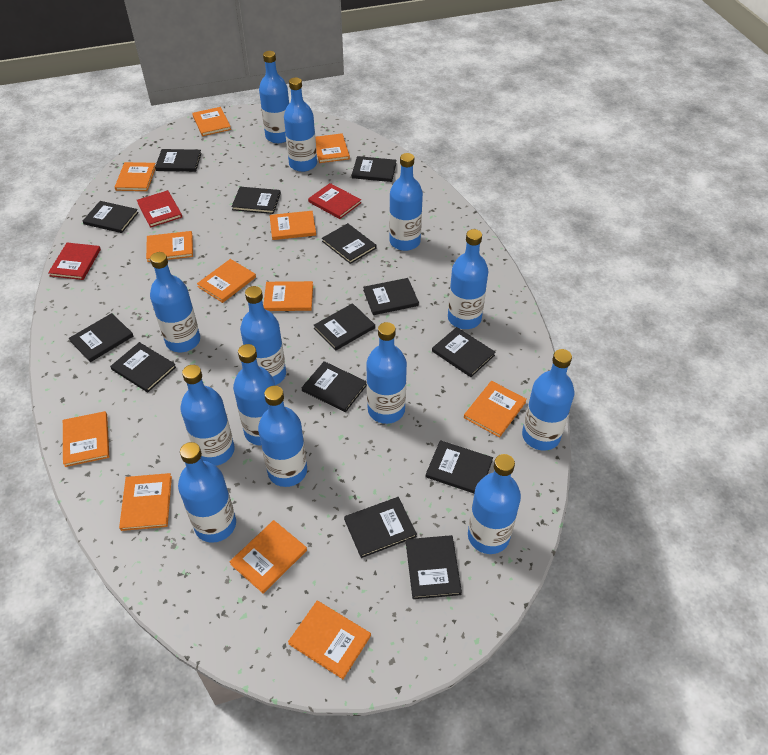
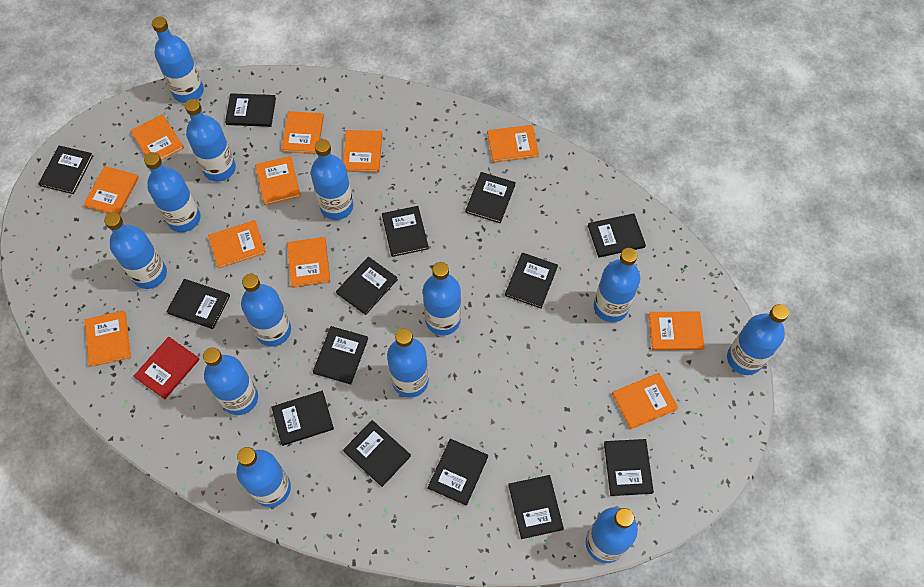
orange book: 12 -> 11
red book: 3 -> 1

